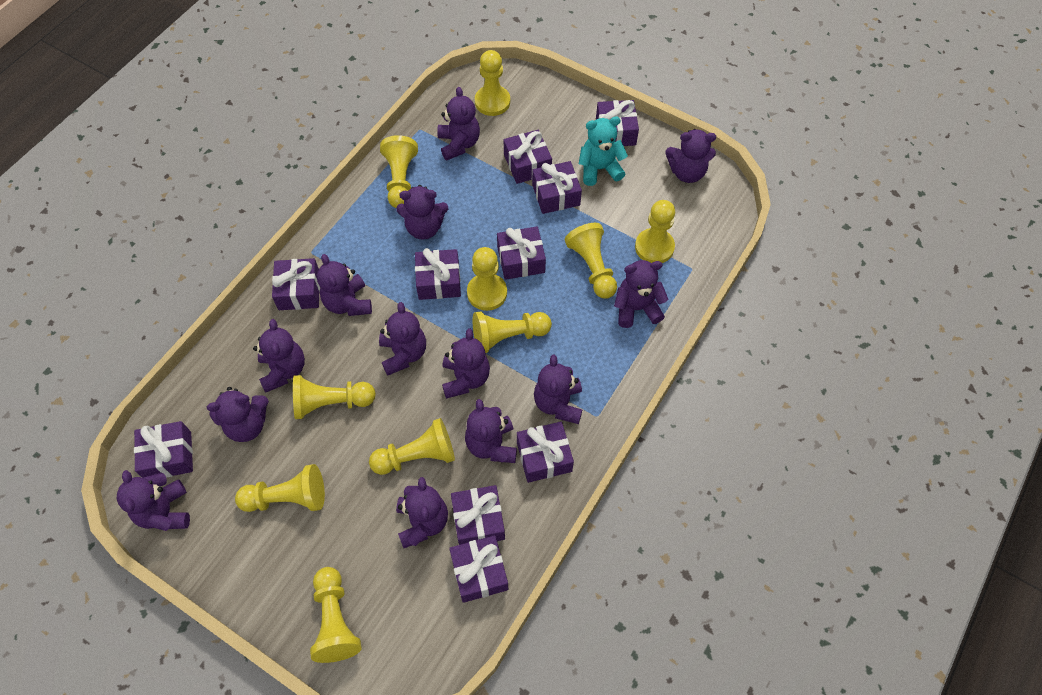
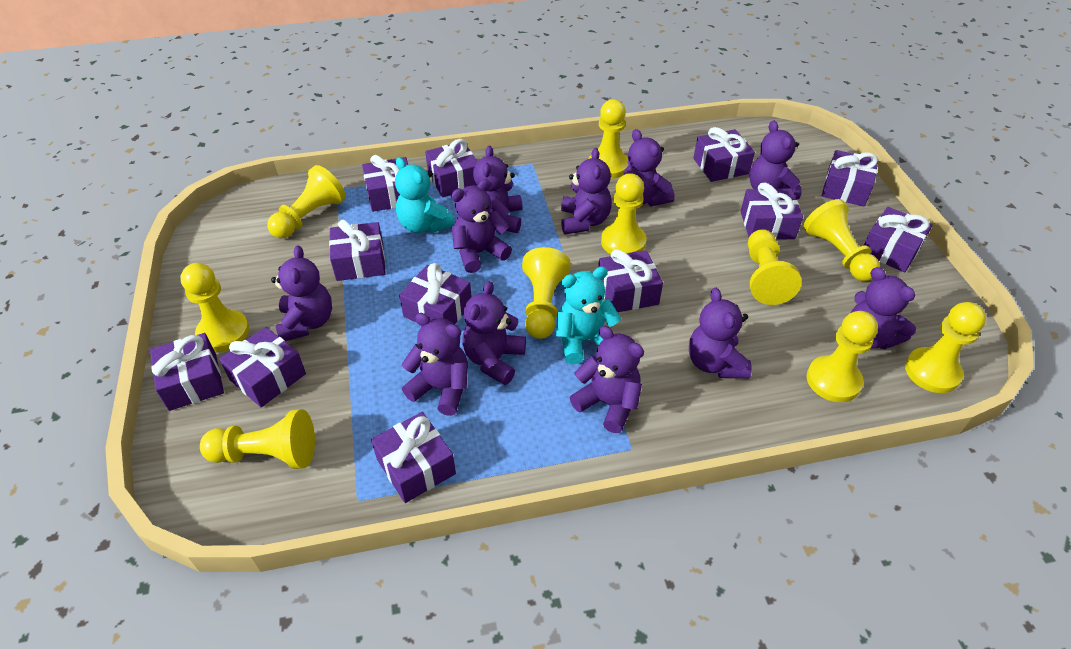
purple gift: 10 -> 12
purple teddy bear: 13 -> 11
turquoise teddy bear: 1 -> 2

